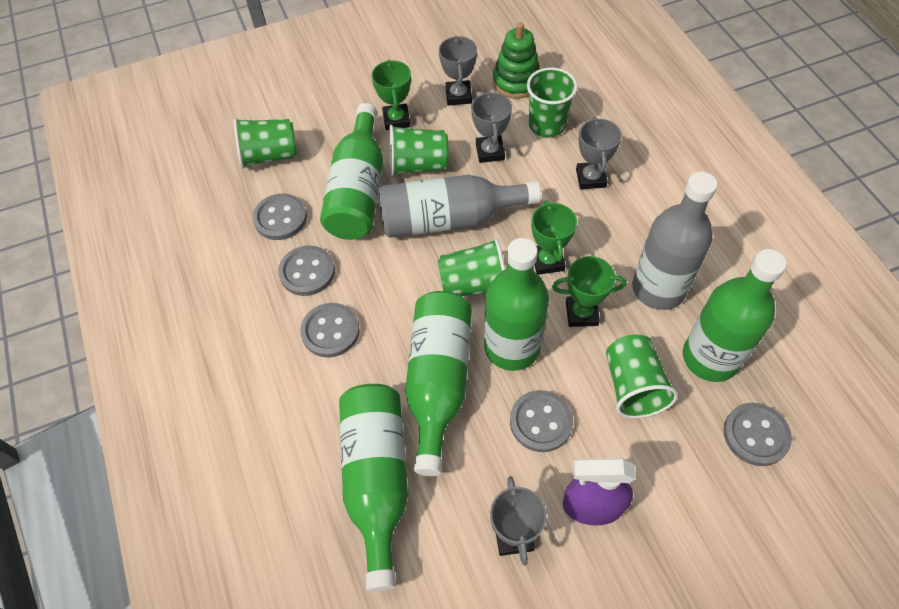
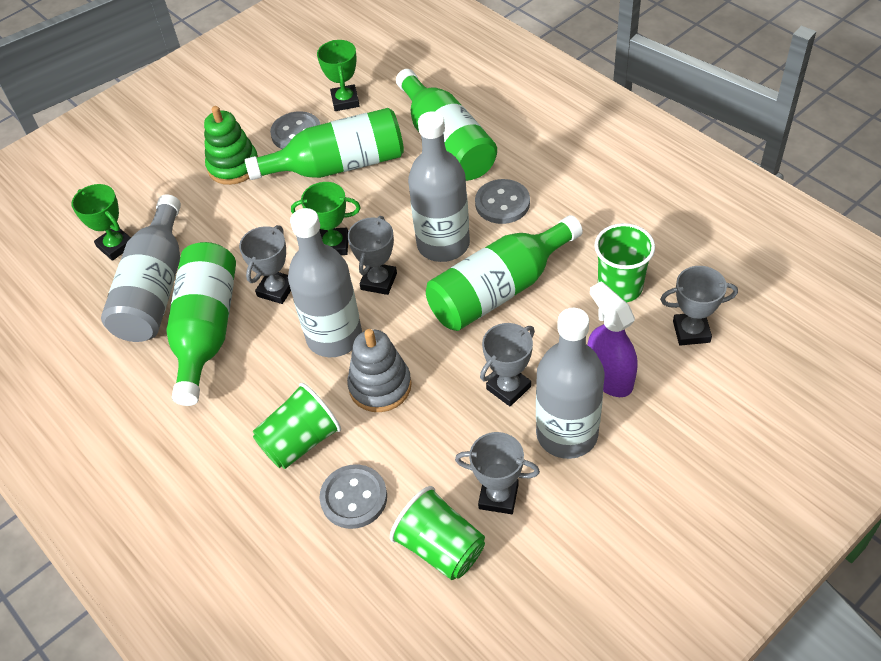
green bottle: 5 -> 4
green cup: 5 -> 3
grey bottle: 2 -> 4
grey button: 5 -> 3
grey stacking toy: 0 -> 1
grey trophy: 4 -> 5

